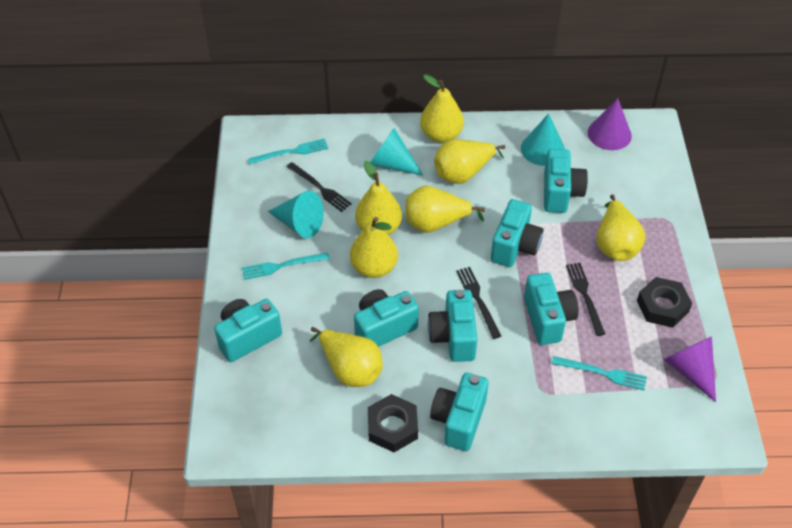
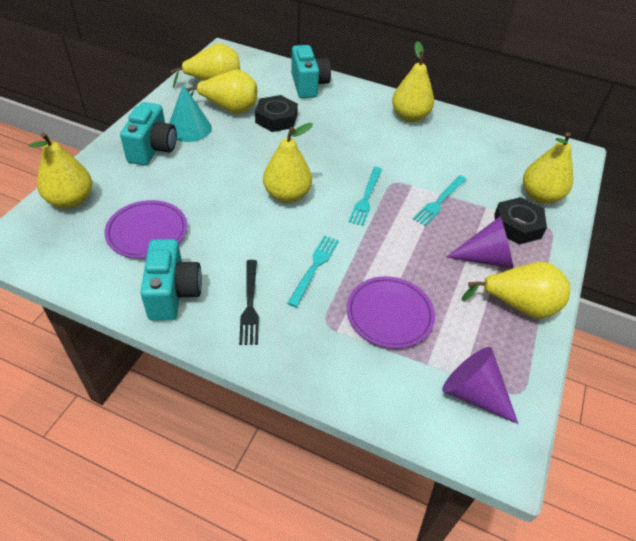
black fork: 3 -> 1
purple plate: 0 -> 2
turquoise camera: 7 -> 3
turquoise cone: 3 -> 1

